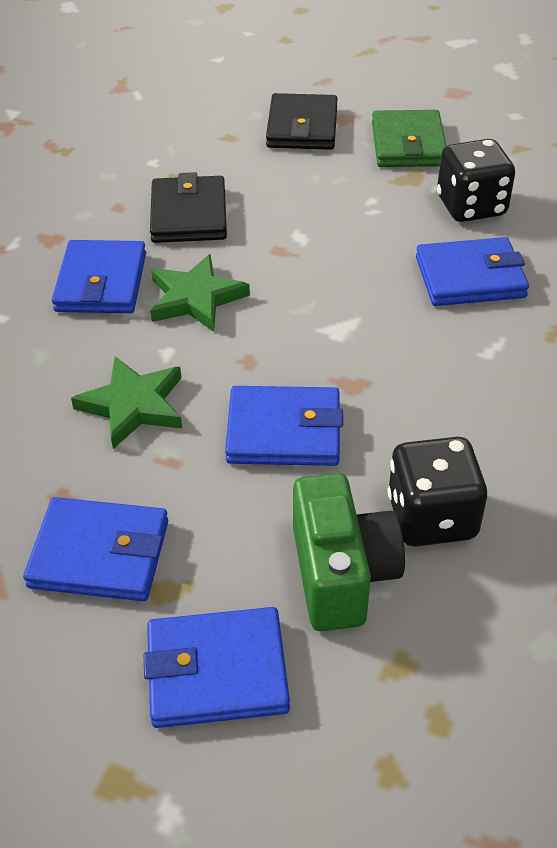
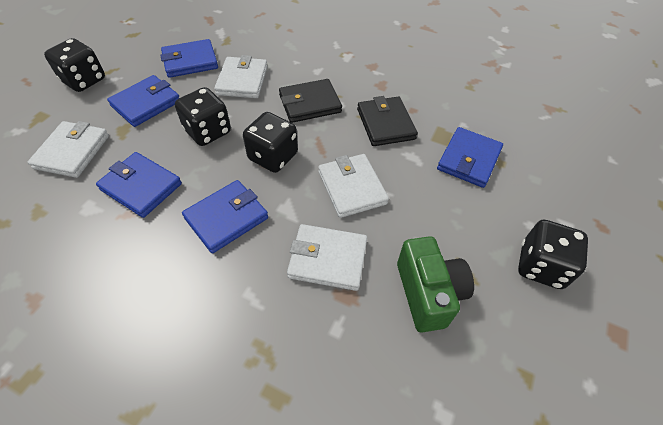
black dice: 2 -> 4
green star: 2 -> 0
green wallet: 1 -> 0
white wallet: 0 -> 4

